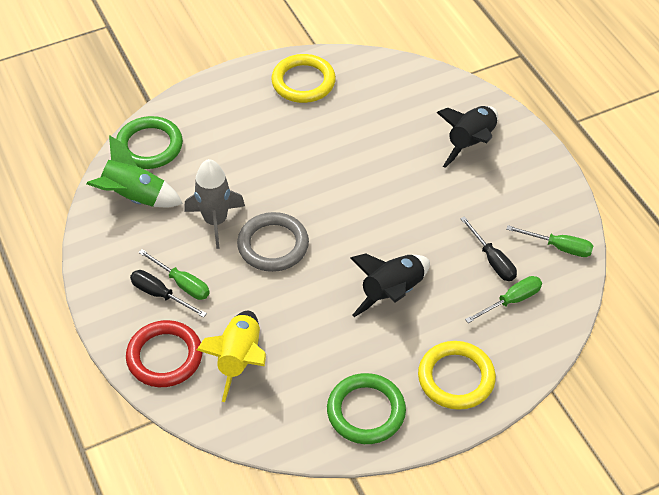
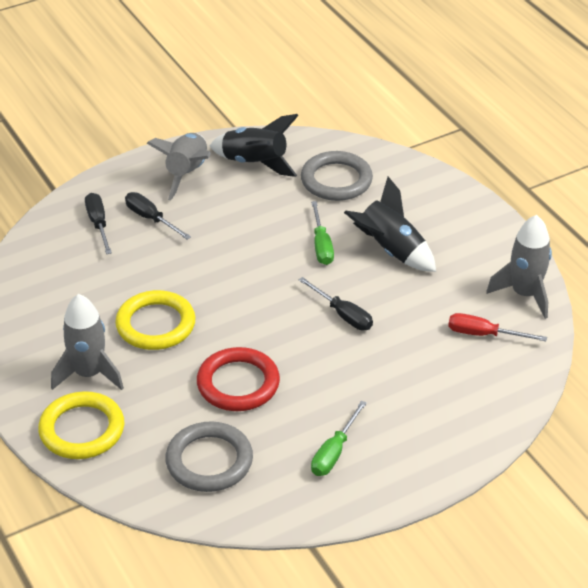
black screwdriver: 2 -> 3
green ring: 2 -> 0
green rocket: 1 -> 0
green screwdriver: 3 -> 2
grey ring: 1 -> 2
grey rocket: 1 -> 3
red screwdriver: 0 -> 1
yellow rocket: 1 -> 0

